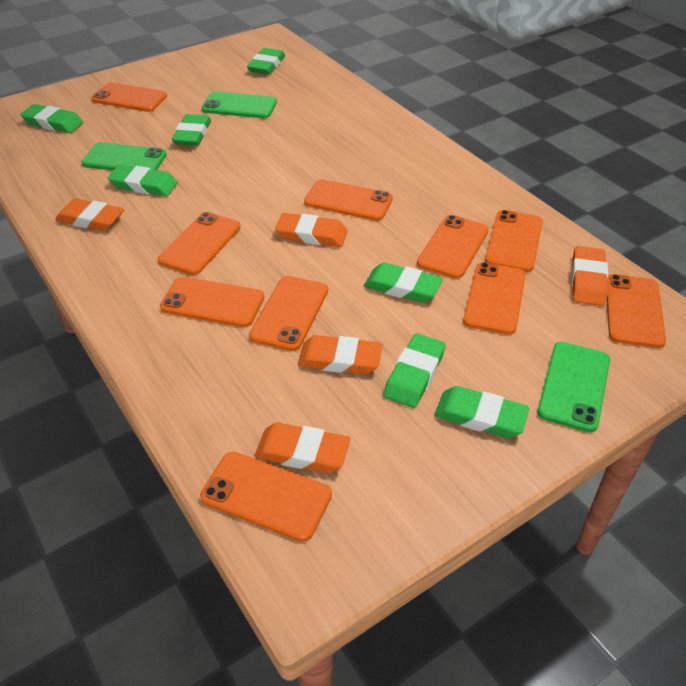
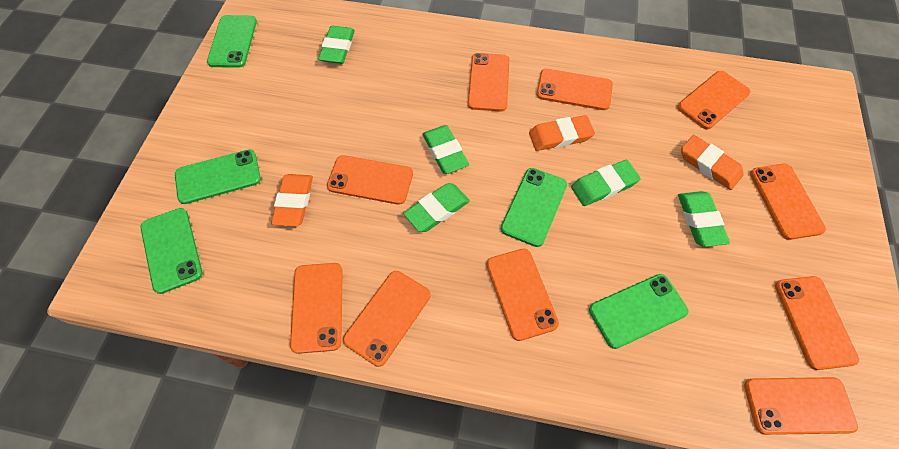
green eraser: 7 -> 5
green phone: 3 -> 5
orange eraser: 5 -> 3

